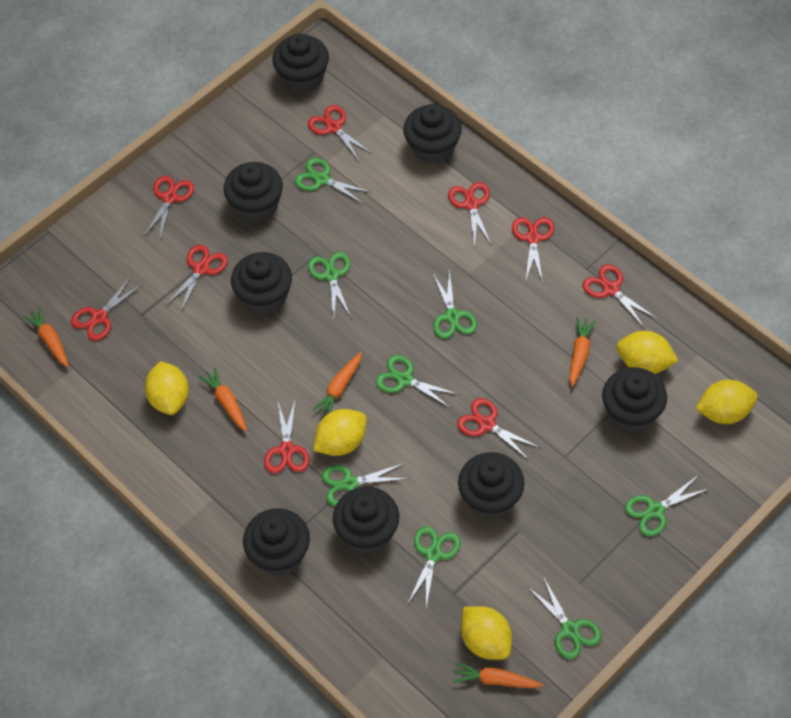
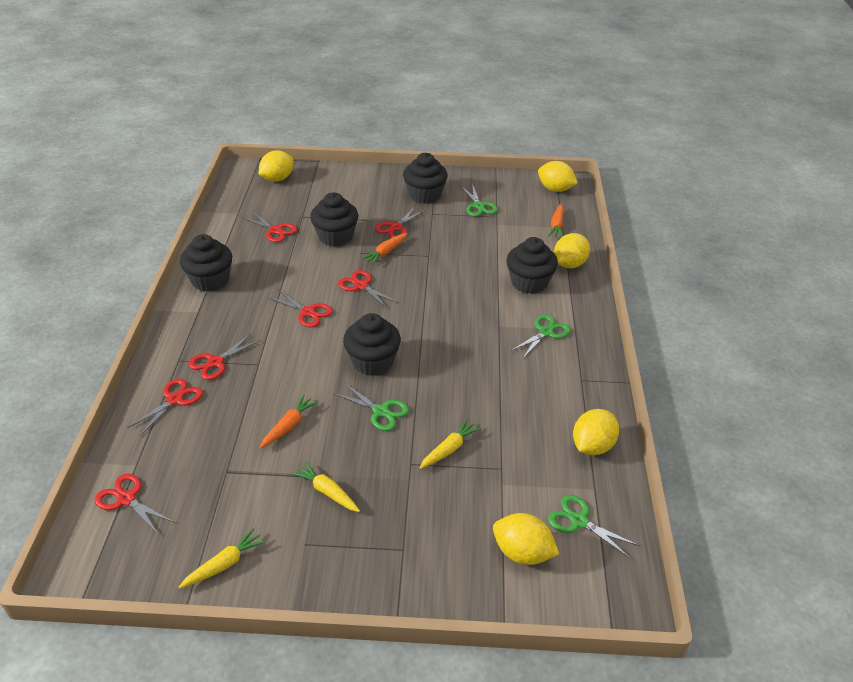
black cupcake: 8 -> 5
green scissors: 8 -> 4
orange carrot: 5 -> 3
red scissors: 9 -> 7
yellow carrot: 0 -> 3

